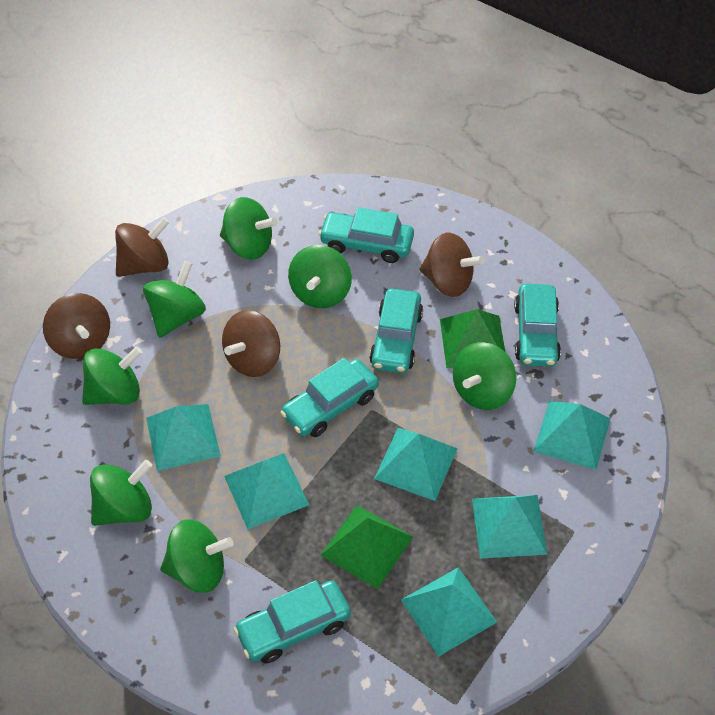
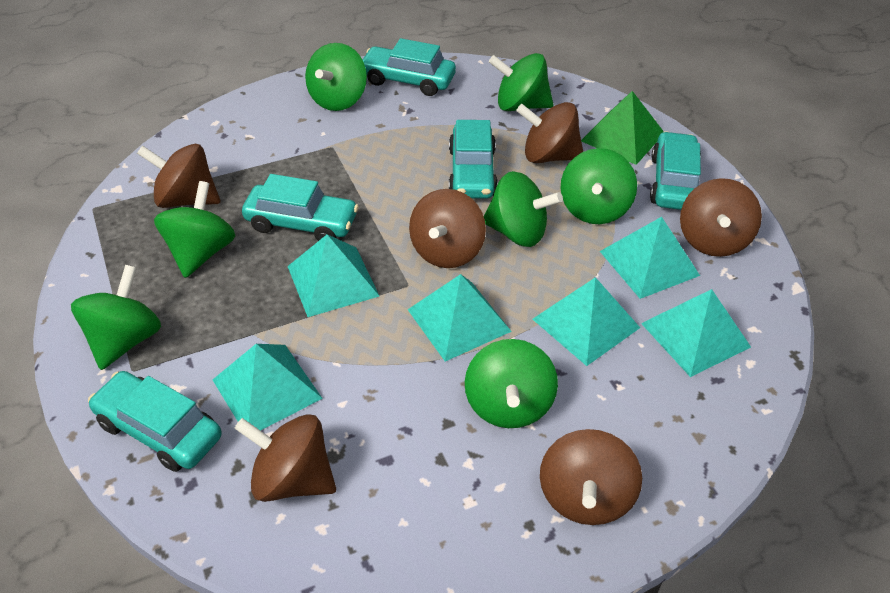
brown spinning top: 4 -> 6
green pyramid: 2 -> 1

